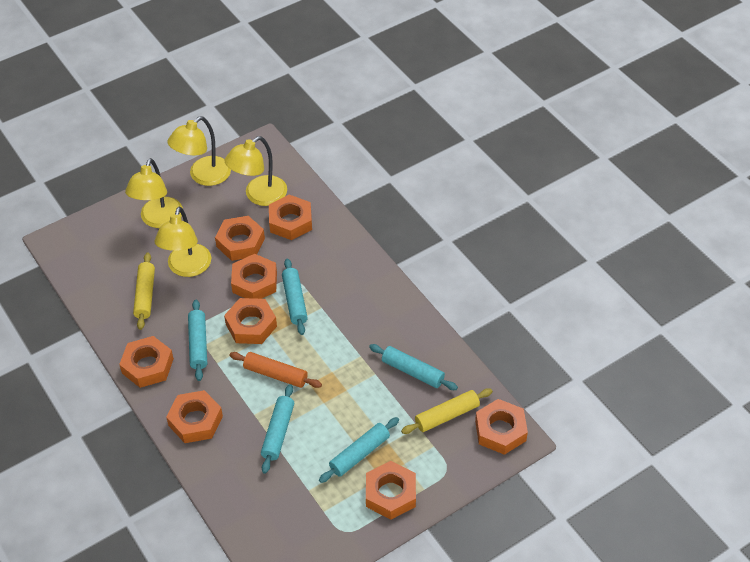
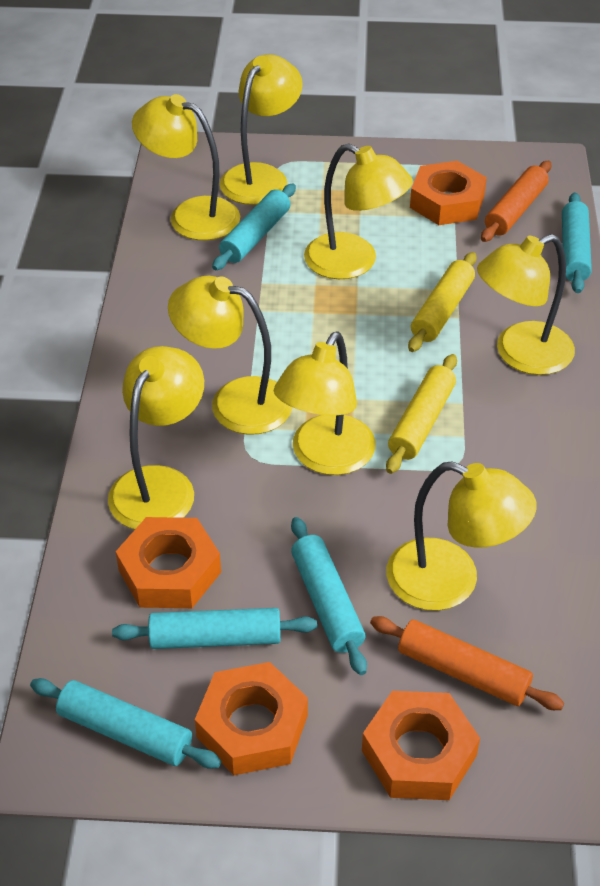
orange nut: 8 -> 4
orange rolling pin: 1 -> 2
yellow lamp: 4 -> 8

